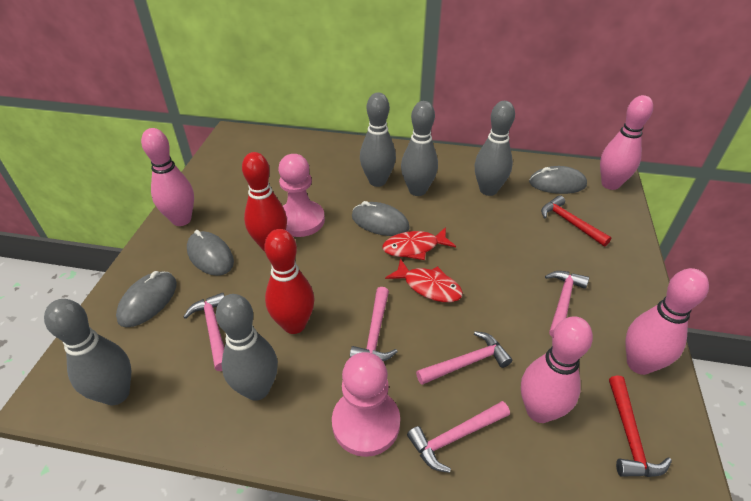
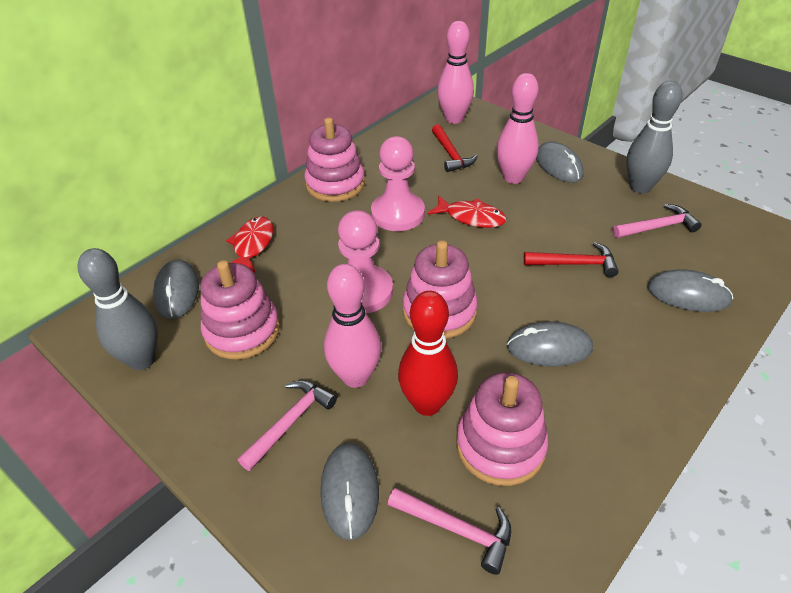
grey bowling pin: 5 -> 2
grey mouse: 4 -> 5
pink bowling pin: 4 -> 3
pink hammer: 5 -> 3
pink stacking toy: 0 -> 4
red bowling pin: 2 -> 1

